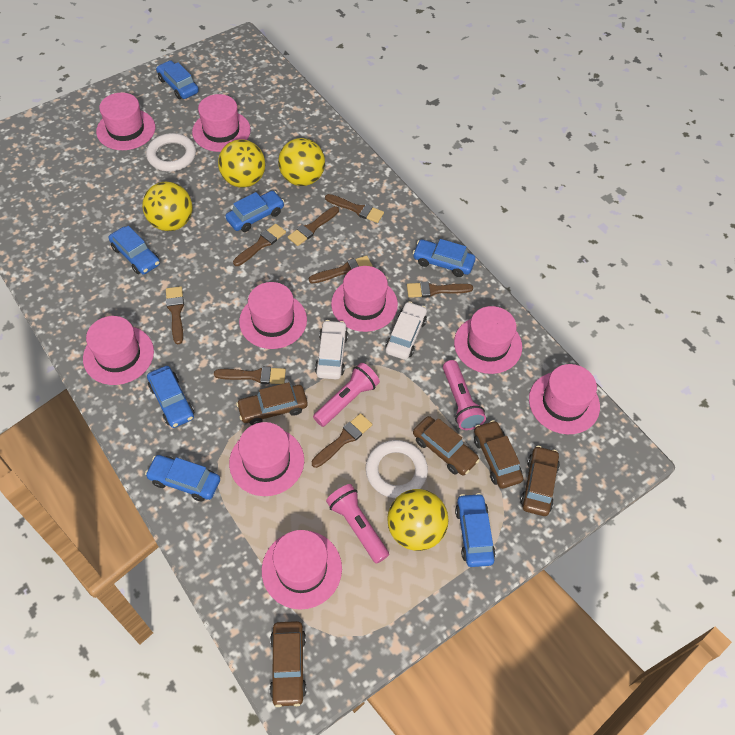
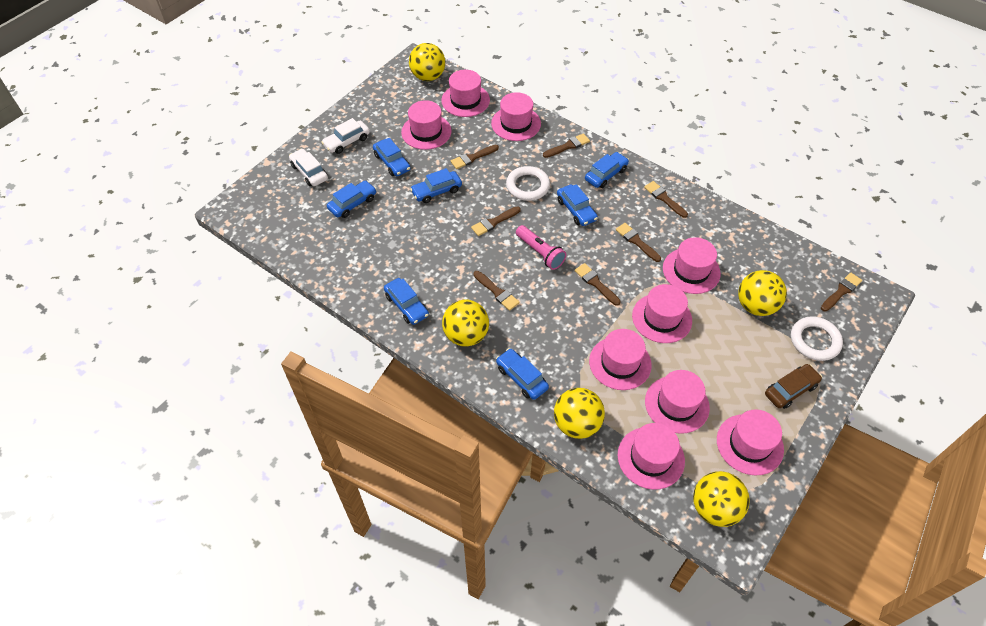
brown car: 5 -> 1
pink flashlight: 3 -> 1
yellow ball: 4 -> 5

